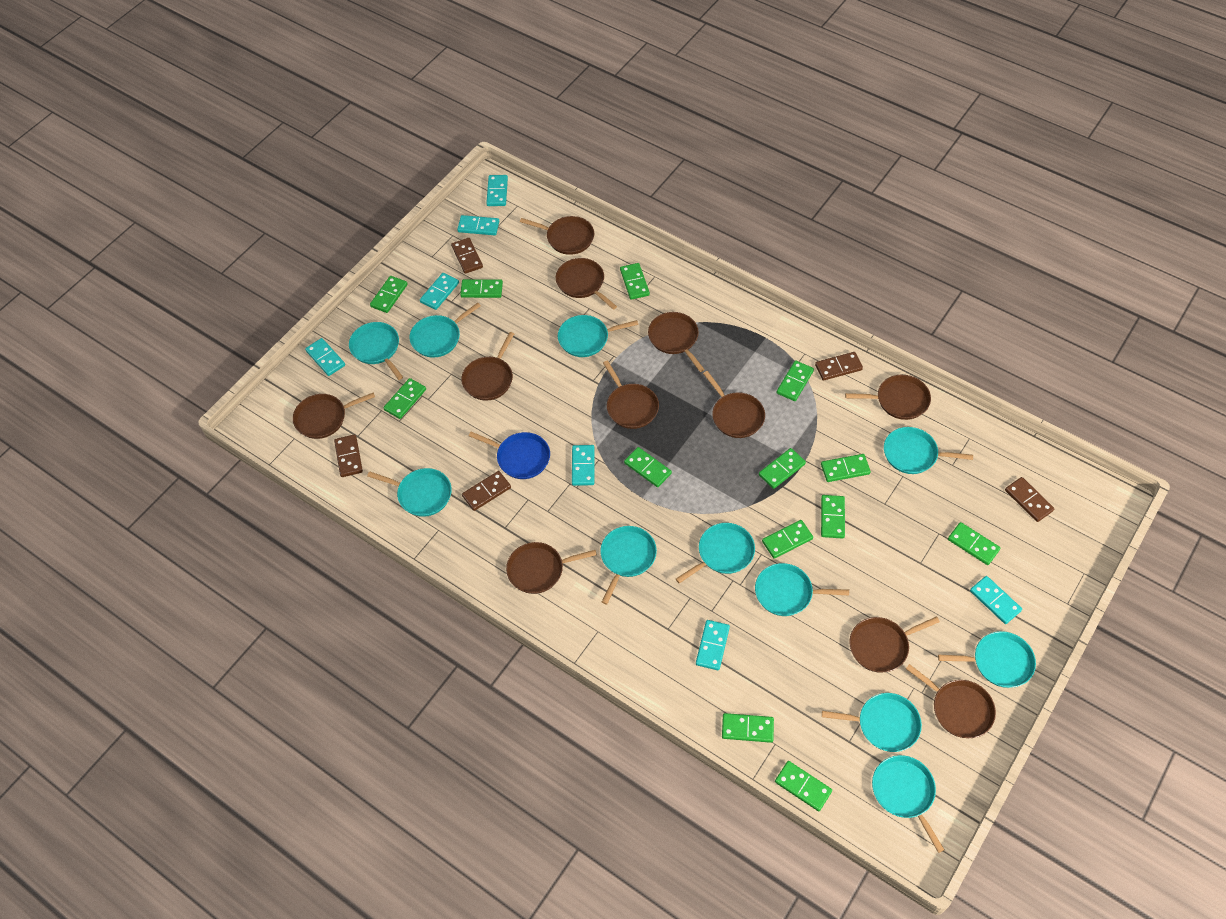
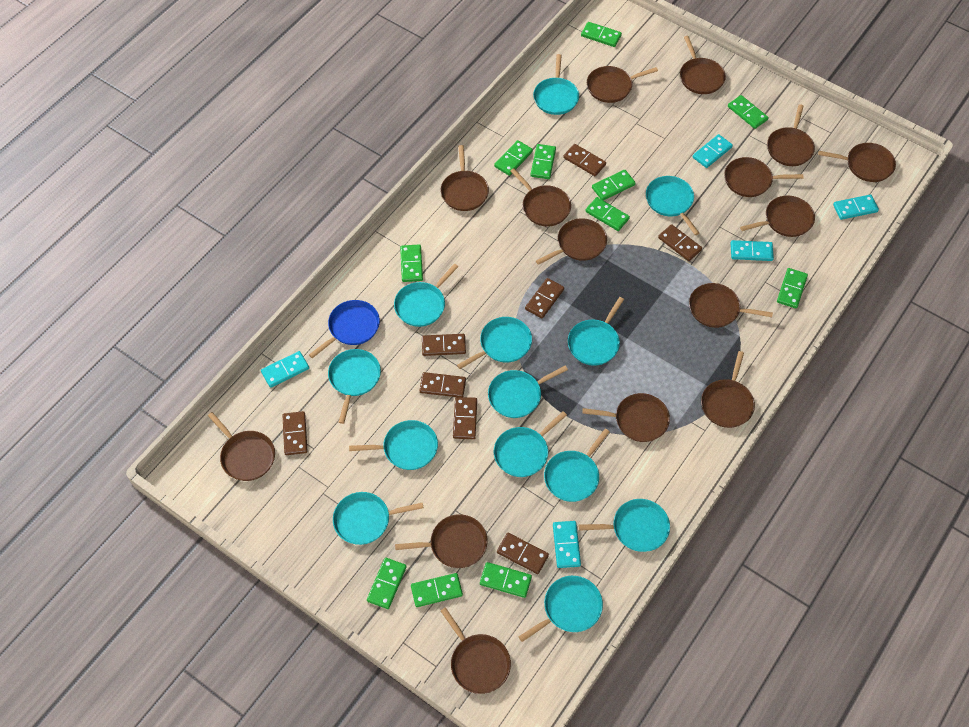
brown domino: 5 -> 8
brown pan: 11 -> 15
green domino: 13 -> 11
turquoise domino: 7 -> 5
turquoise pan: 11 -> 13

